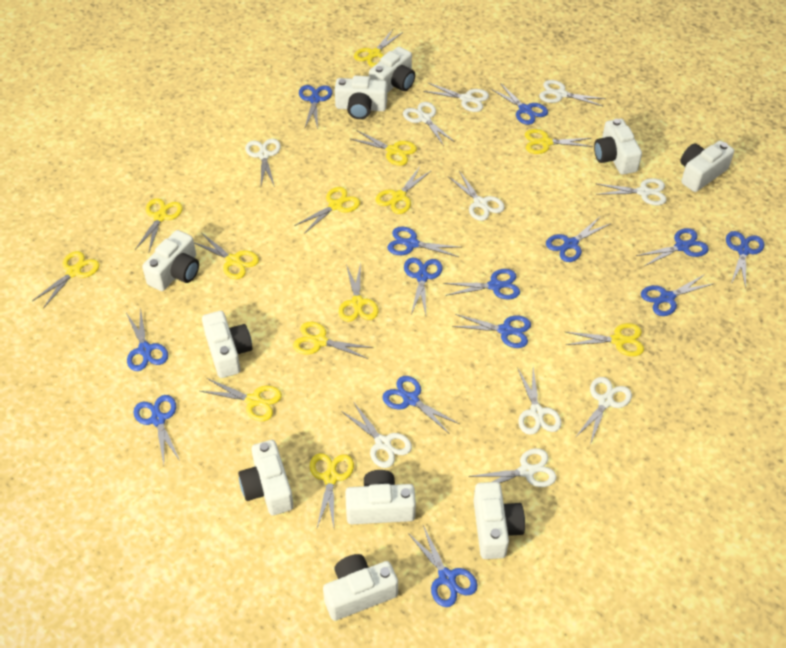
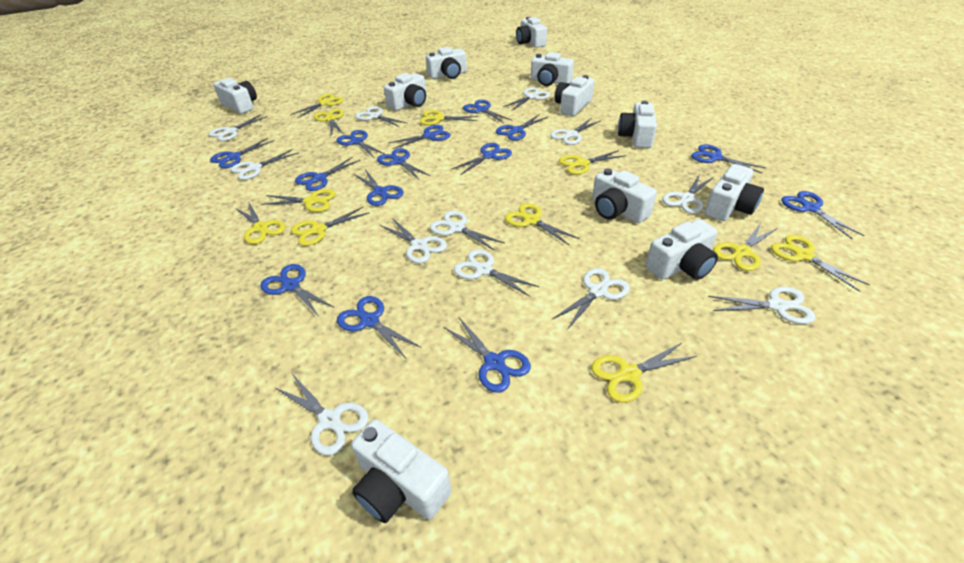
white camera: 10 -> 11
white scissors: 10 -> 12
yellow scissors: 13 -> 11

